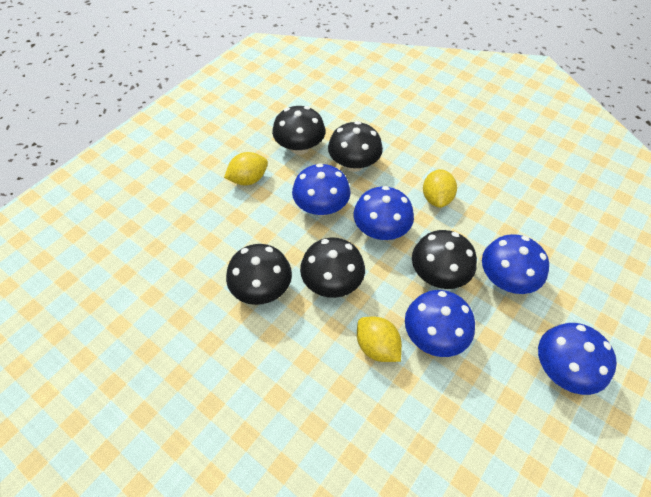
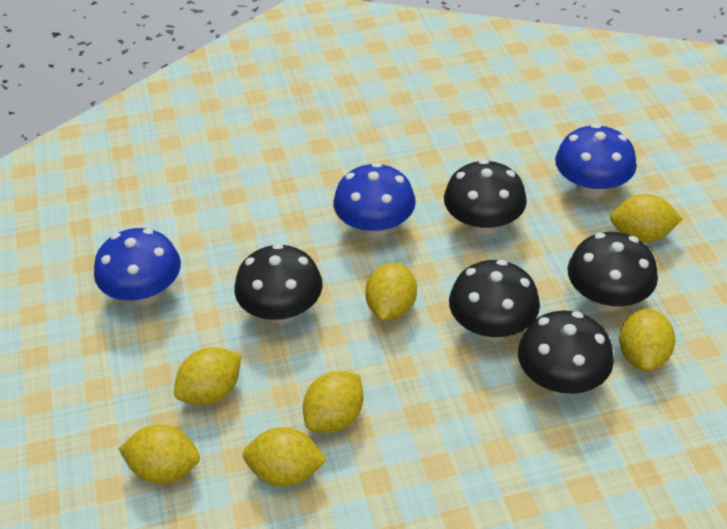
blue mushroom: 5 -> 3
yellow lemon: 3 -> 7

